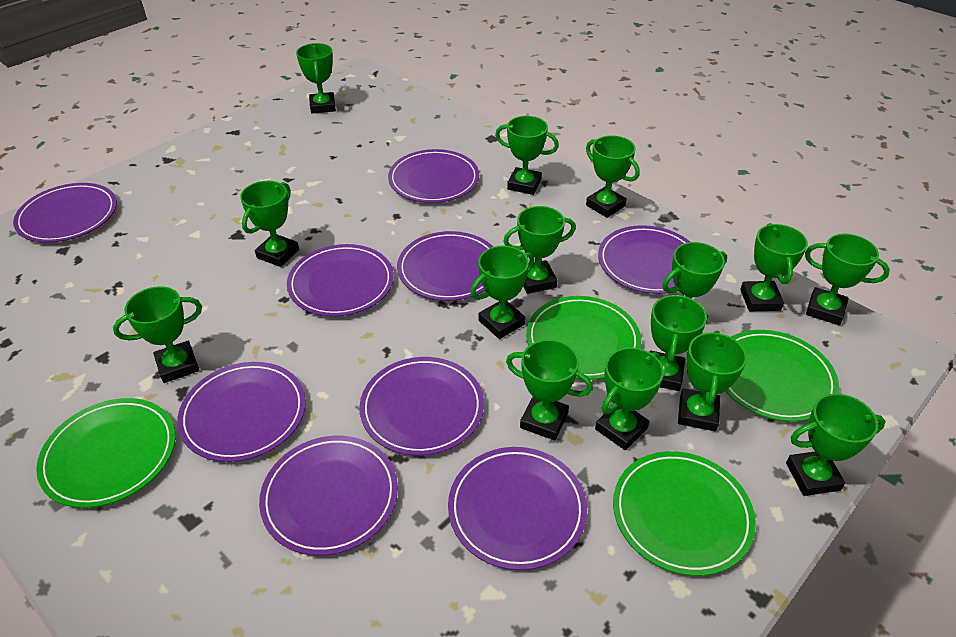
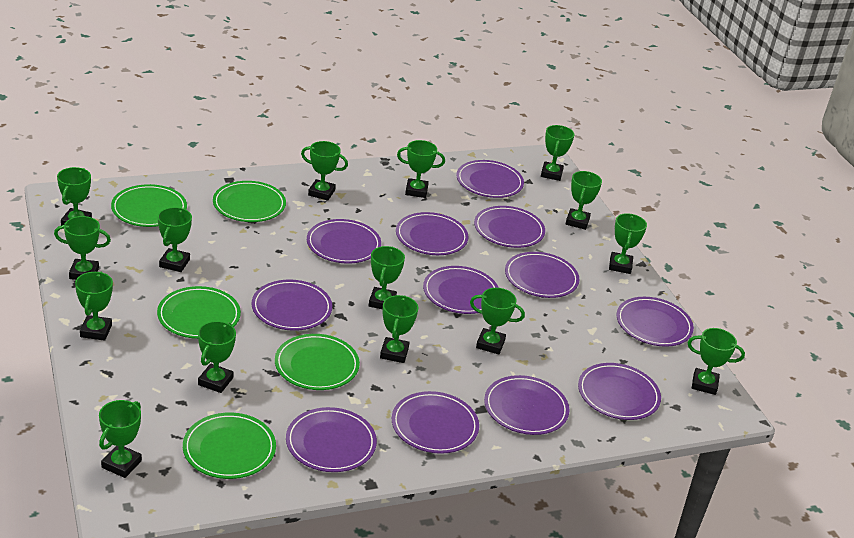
green plate: 4 -> 5
purple plate: 9 -> 12

